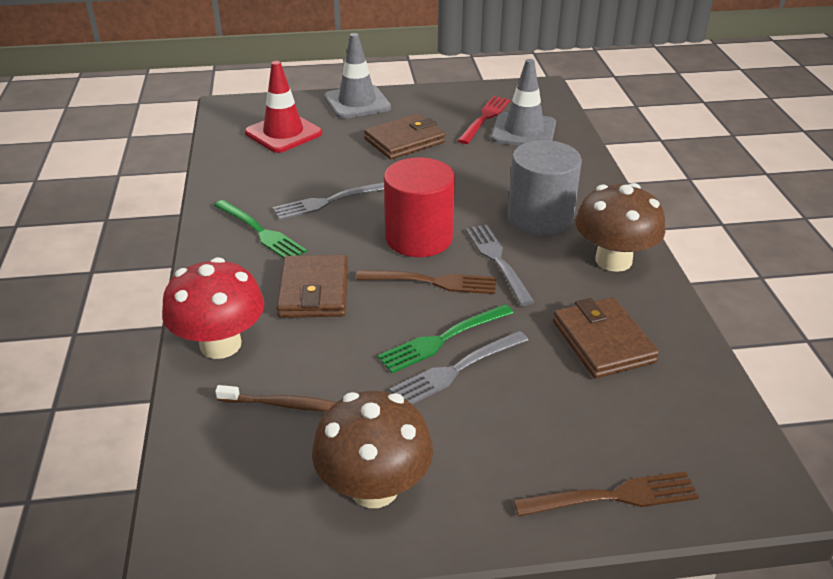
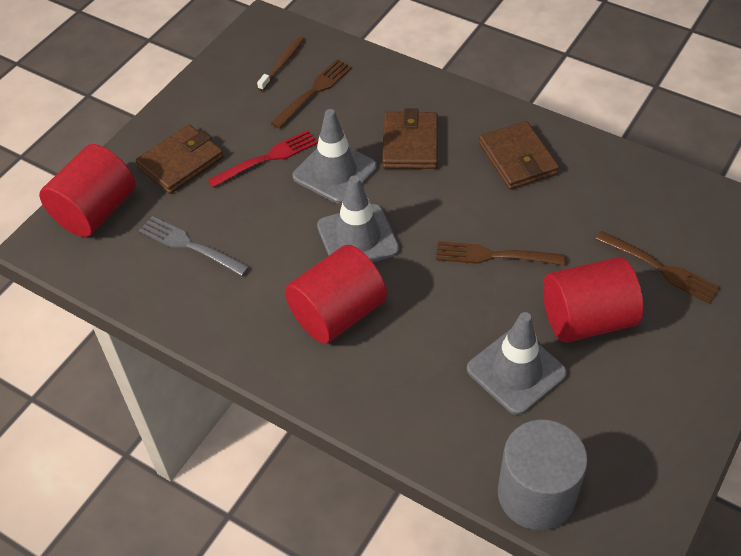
brown fork: 2 -> 3
brown mushroom: 2 -> 0
green fork: 2 -> 0
grey fork: 3 -> 1
grey traffic cone: 2 -> 3
red cylinder: 1 -> 3
red mushroom: 1 -> 0
red traffic cone: 1 -> 0

